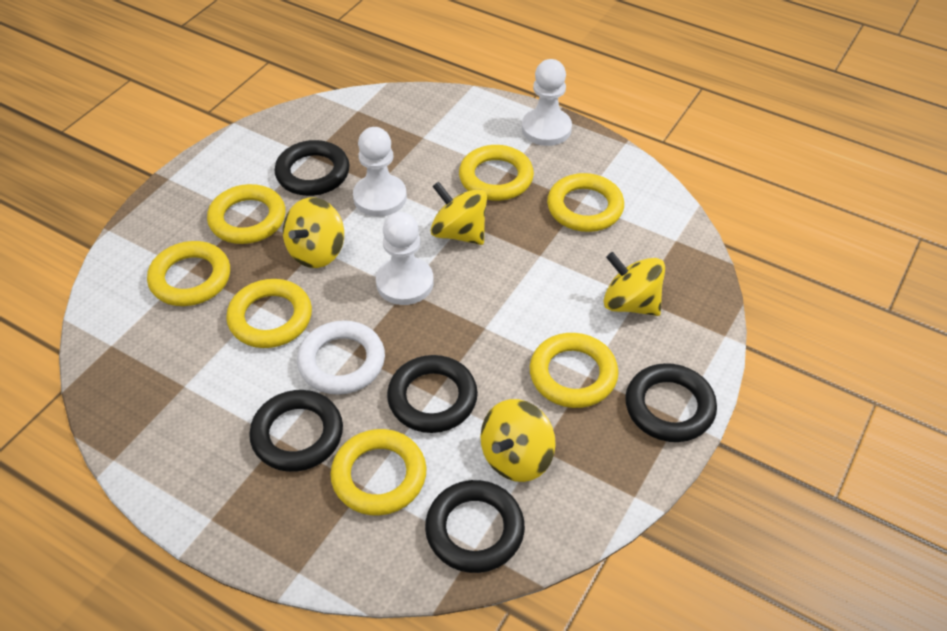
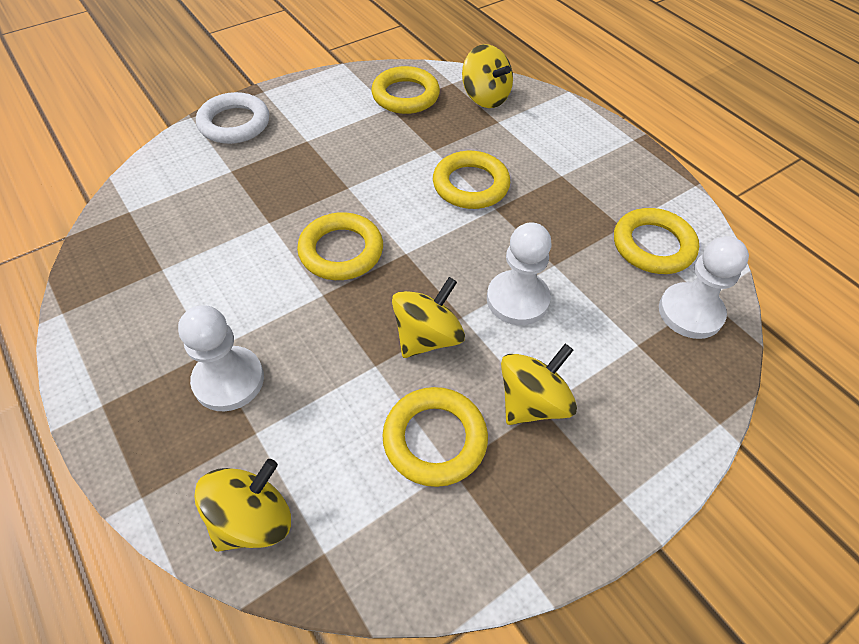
black ring: 5 -> 0
yellow ring: 7 -> 5

